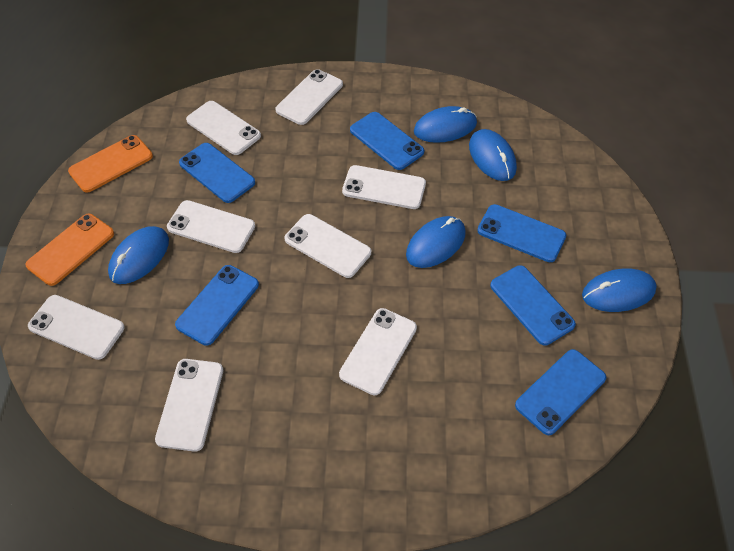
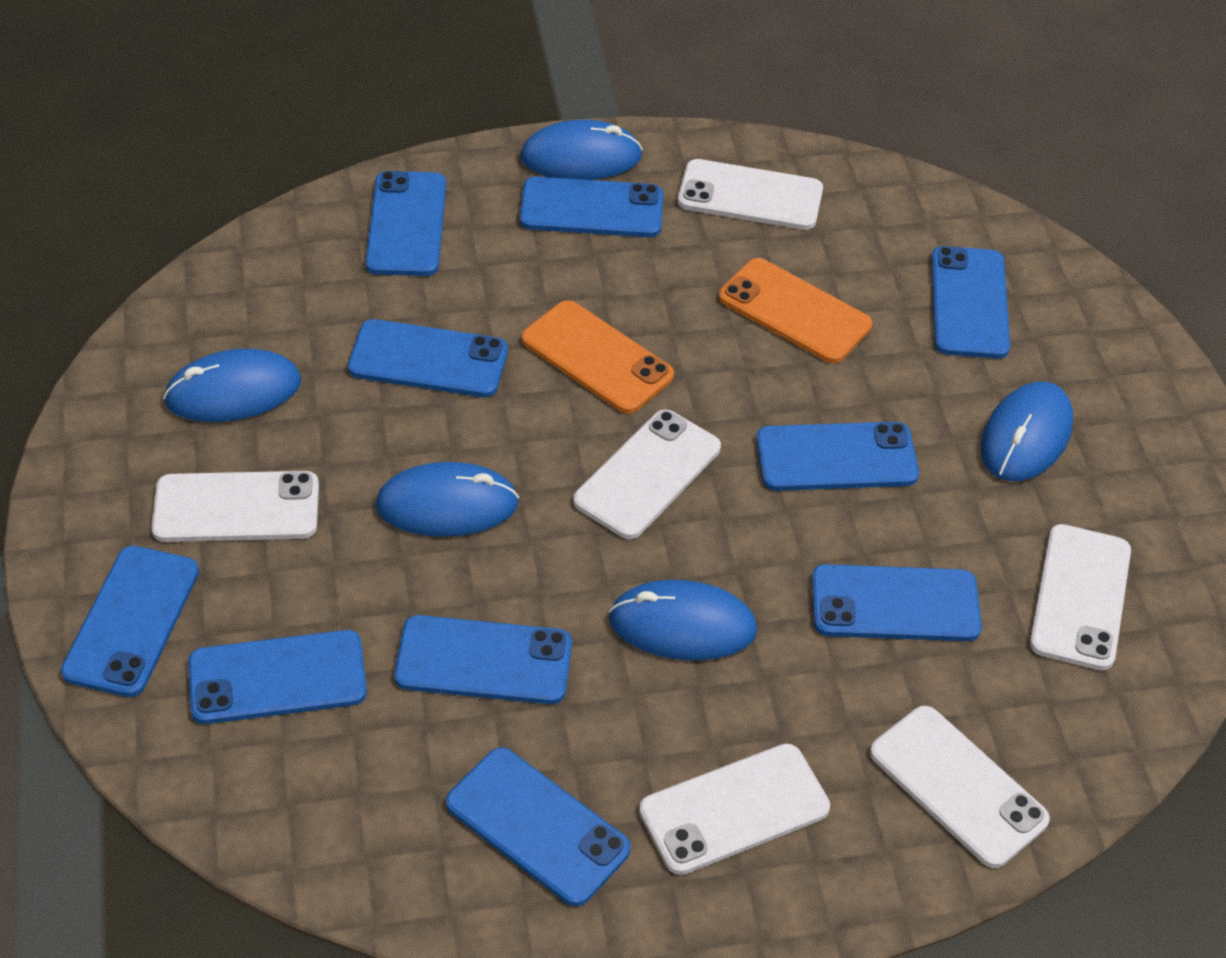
blue phone: 6 -> 10
white phone: 8 -> 6

